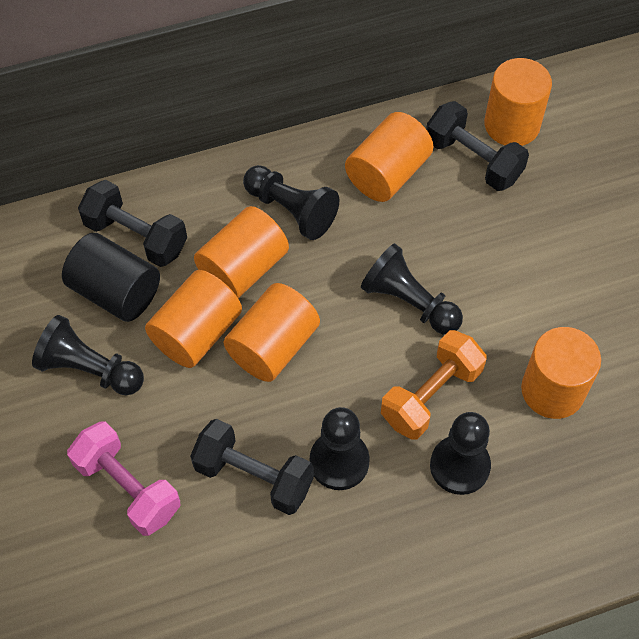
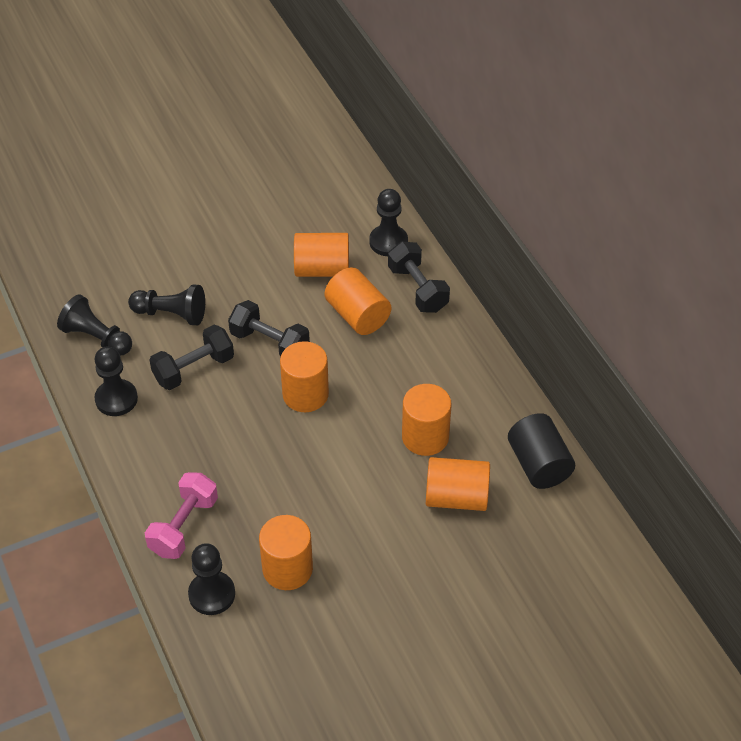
orange dumbbell: 1 -> 0

